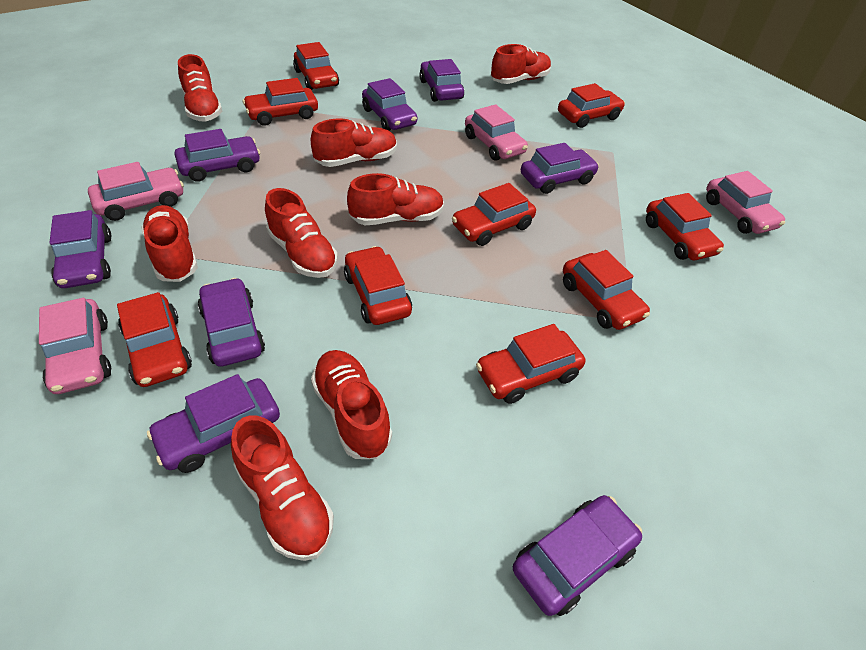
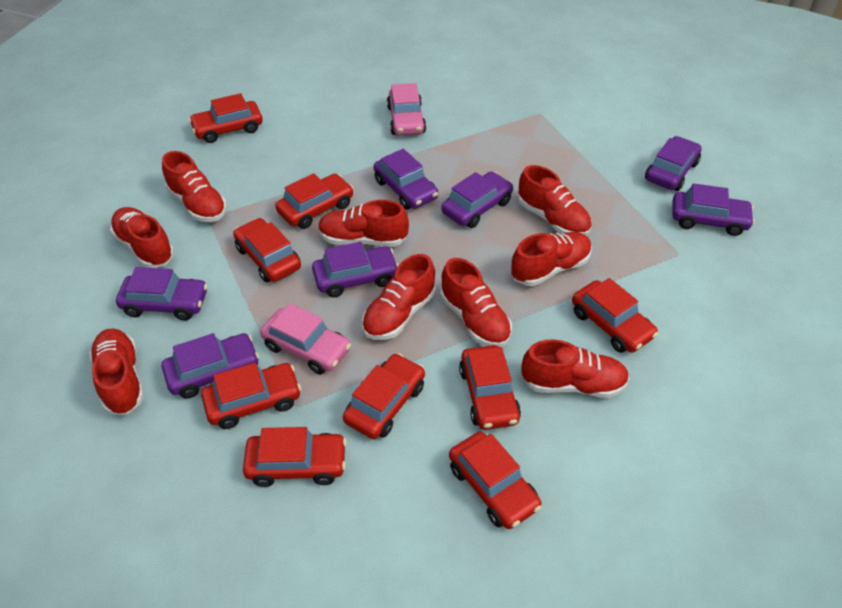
pink car: 4 -> 2
purple car: 8 -> 7
red shoe: 8 -> 9

